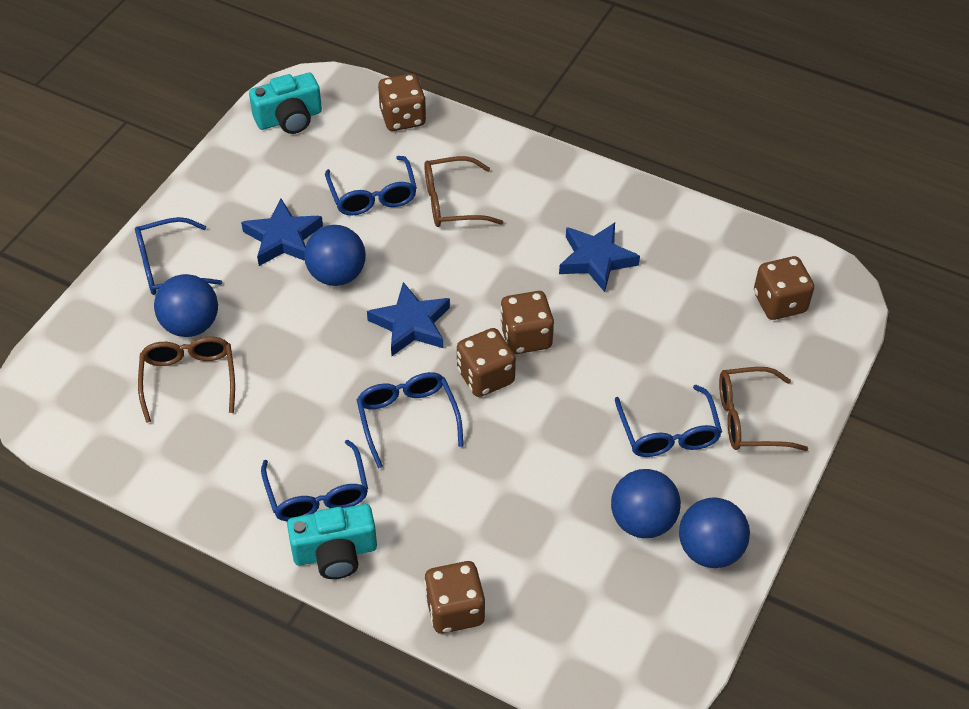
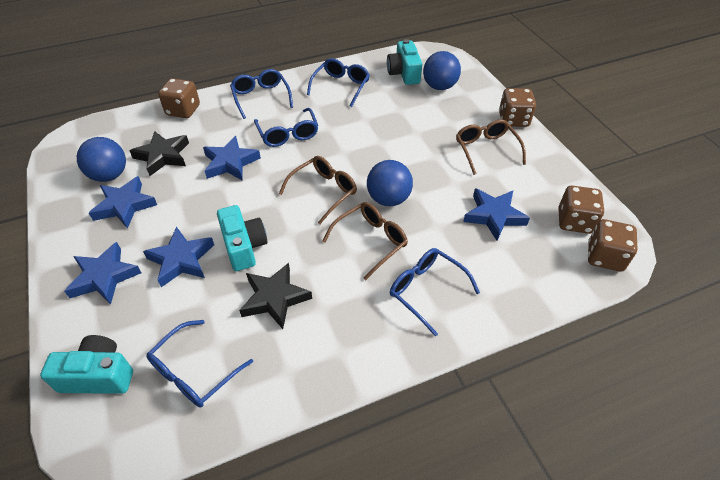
black star: 0 -> 2
blue ball: 4 -> 3
blue star: 3 -> 5
brown dice: 5 -> 4
turquoise camera: 2 -> 3

